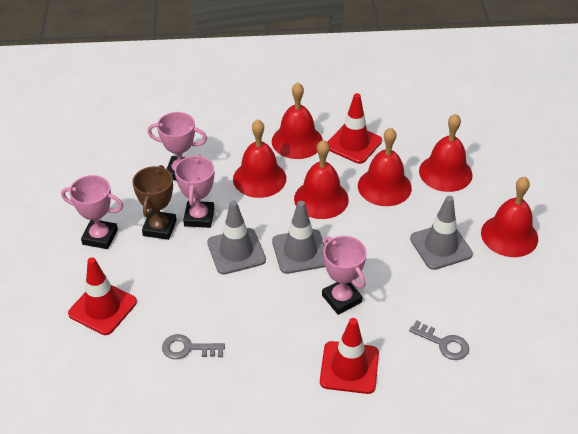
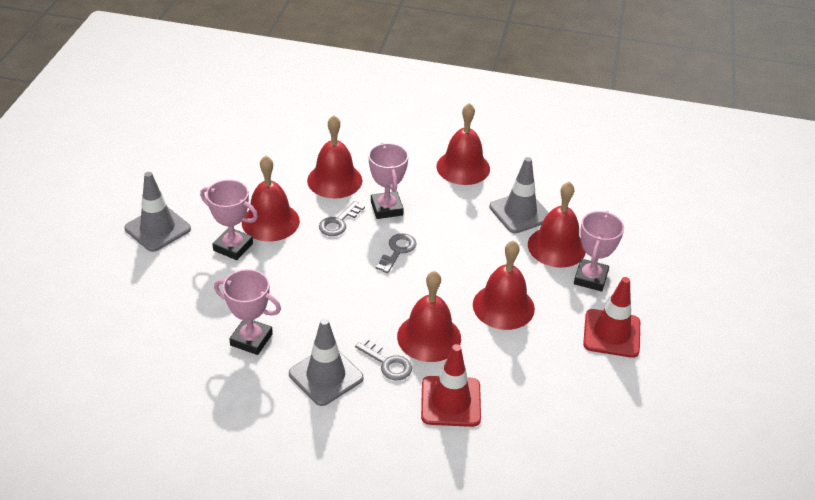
brown trophy: 1 -> 0
grey key: 2 -> 3
red traffic cone: 3 -> 2

